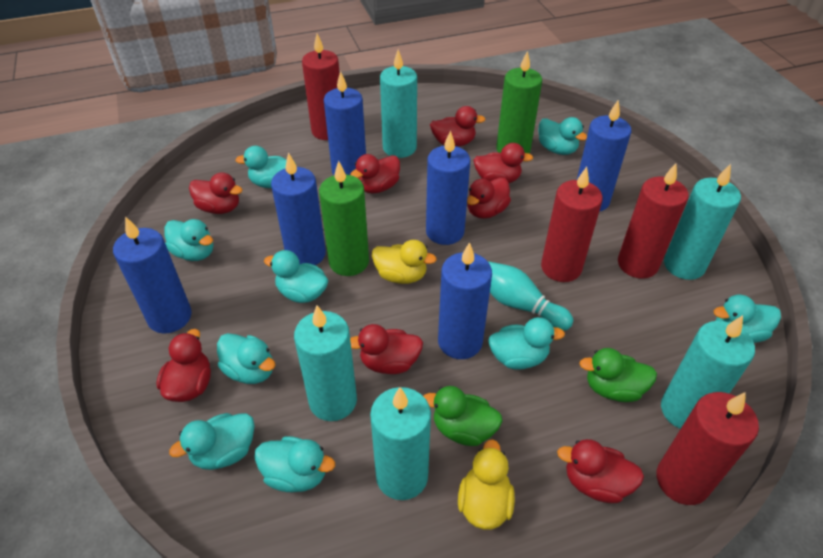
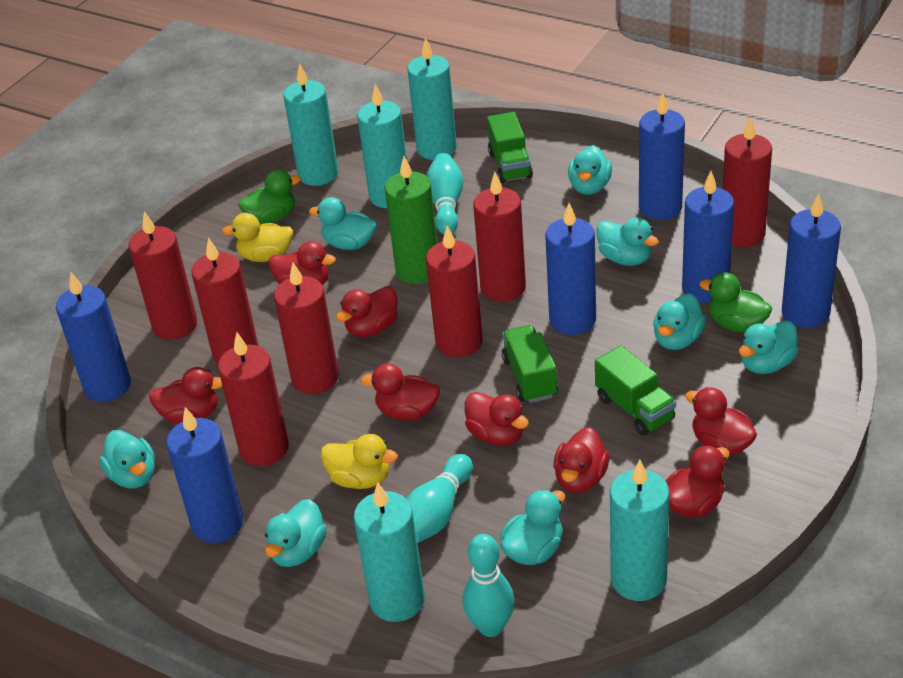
green candle: 2 -> 1
green truck: 0 -> 3
red candle: 4 -> 7
turquoise bowling pin: 1 -> 3
turquoise duck: 9 -> 8

